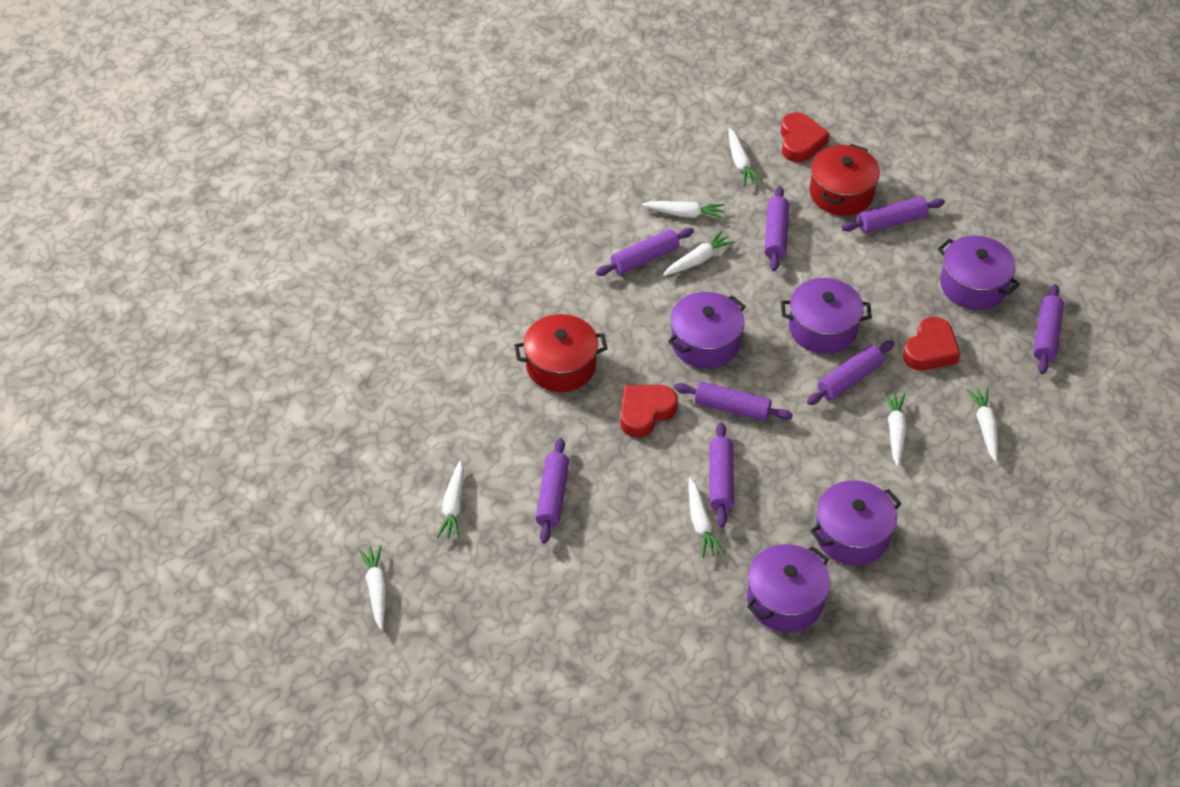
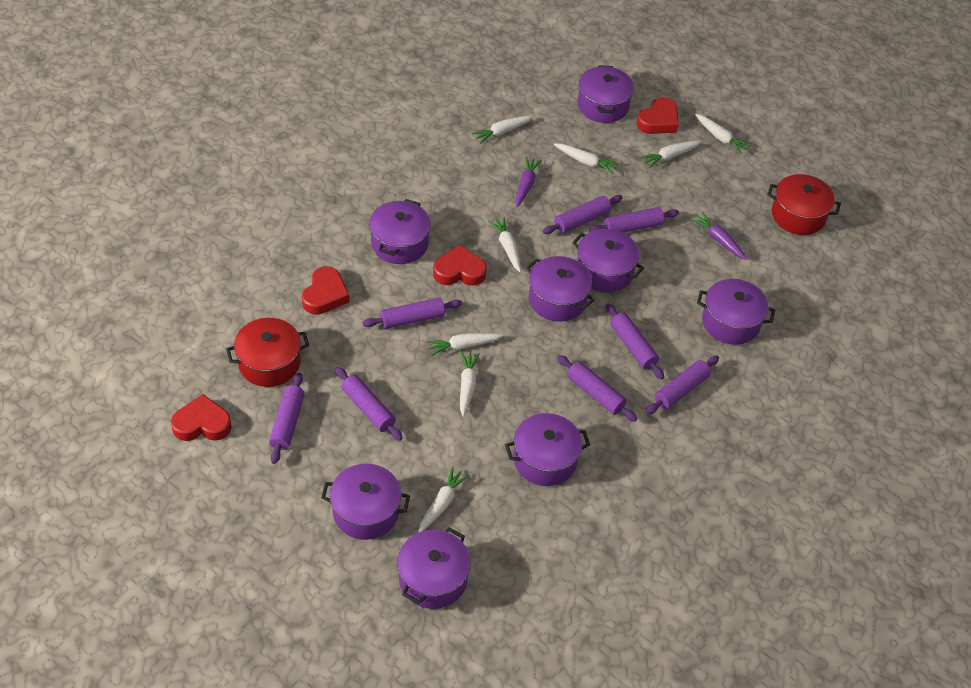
purple carrot: 0 -> 2
purple pot: 5 -> 8
red heart: 3 -> 4

